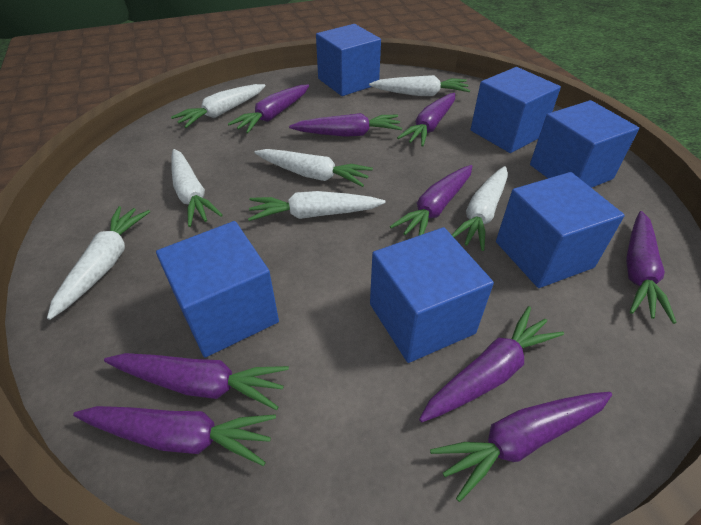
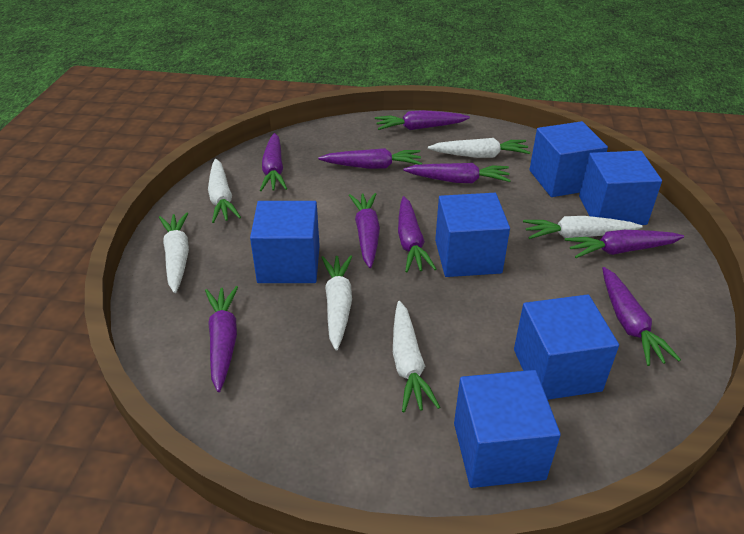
white carrot: 7 -> 6

